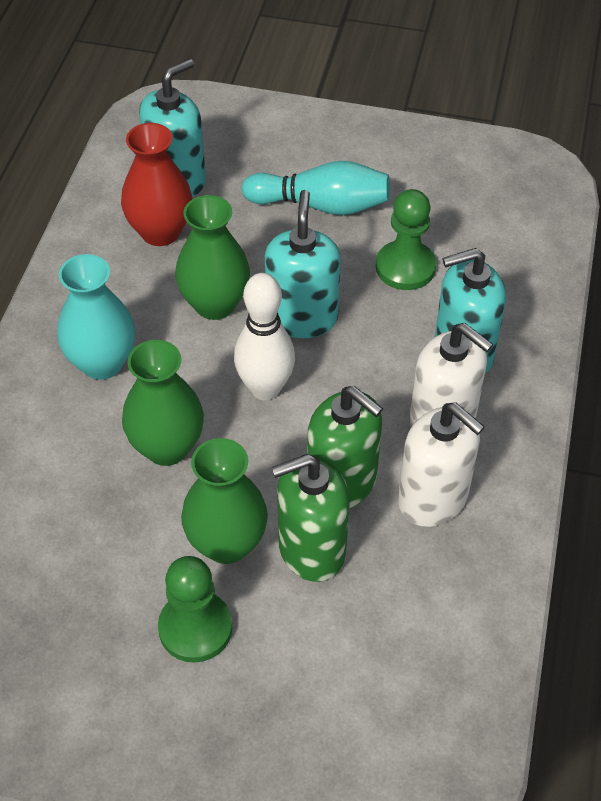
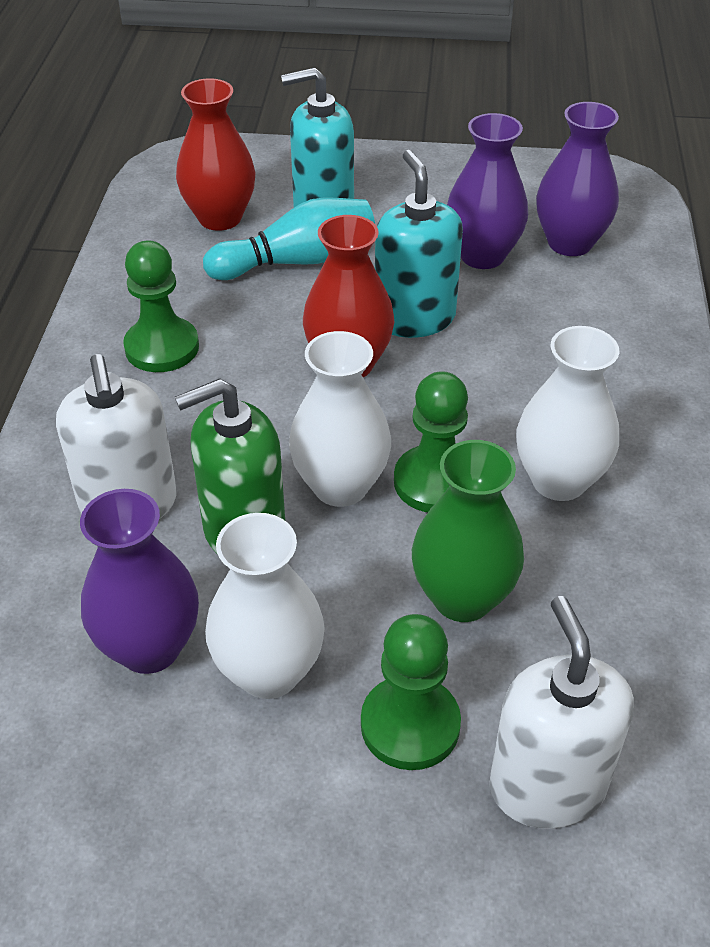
green pawn: 2 -> 3
green soap dispenser: 2 -> 1
green vase: 3 -> 1
purple vase: 0 -> 3
red vase: 1 -> 2
turquoise soap dispenser: 3 -> 2
turquoise vase: 1 -> 0
white bowling pin: 1 -> 0
white vase: 0 -> 3

